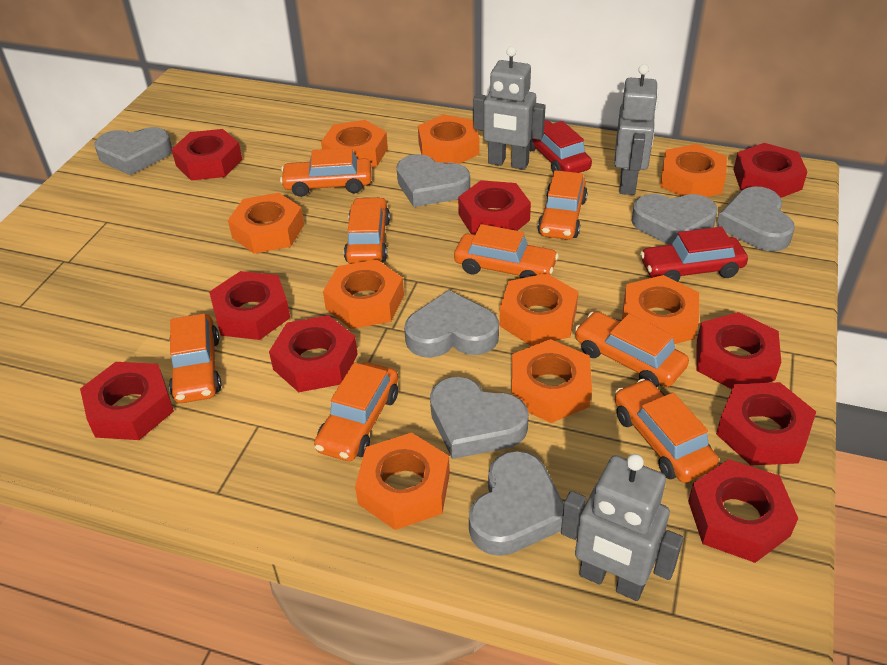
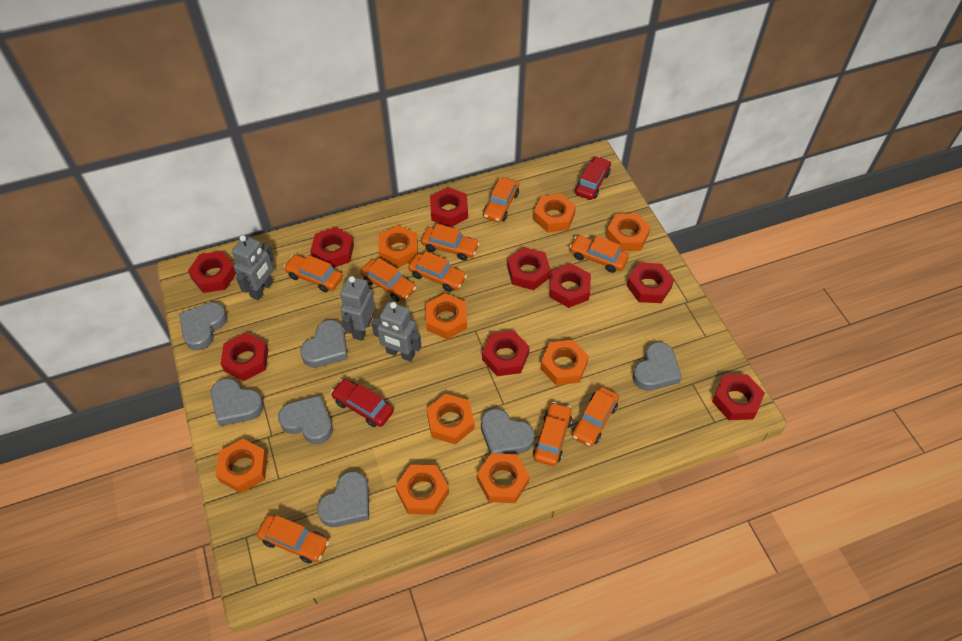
orange car: 8 -> 9

